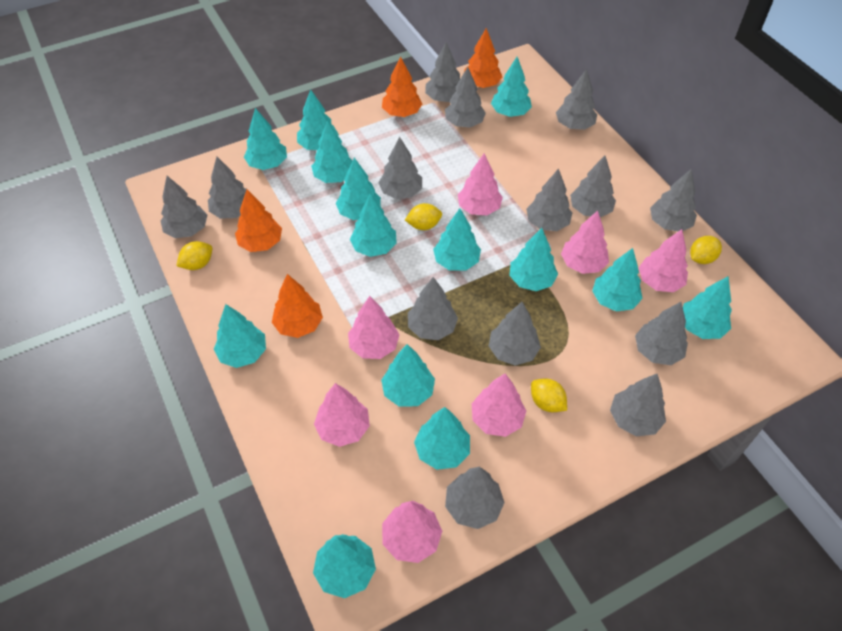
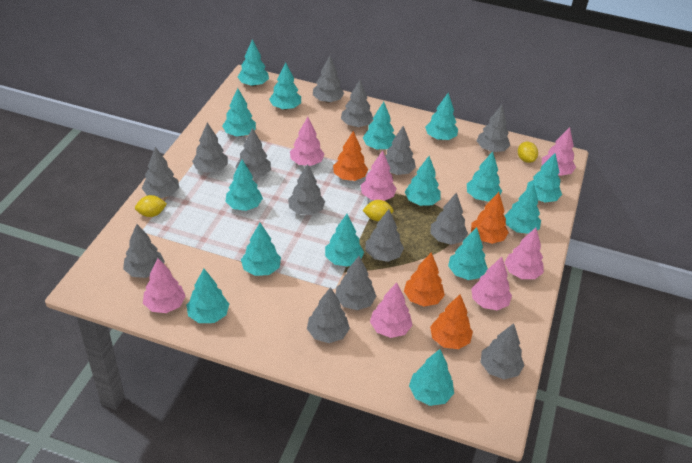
turquoise tree: 14 -> 15
yellow lemon: 4 -> 3

